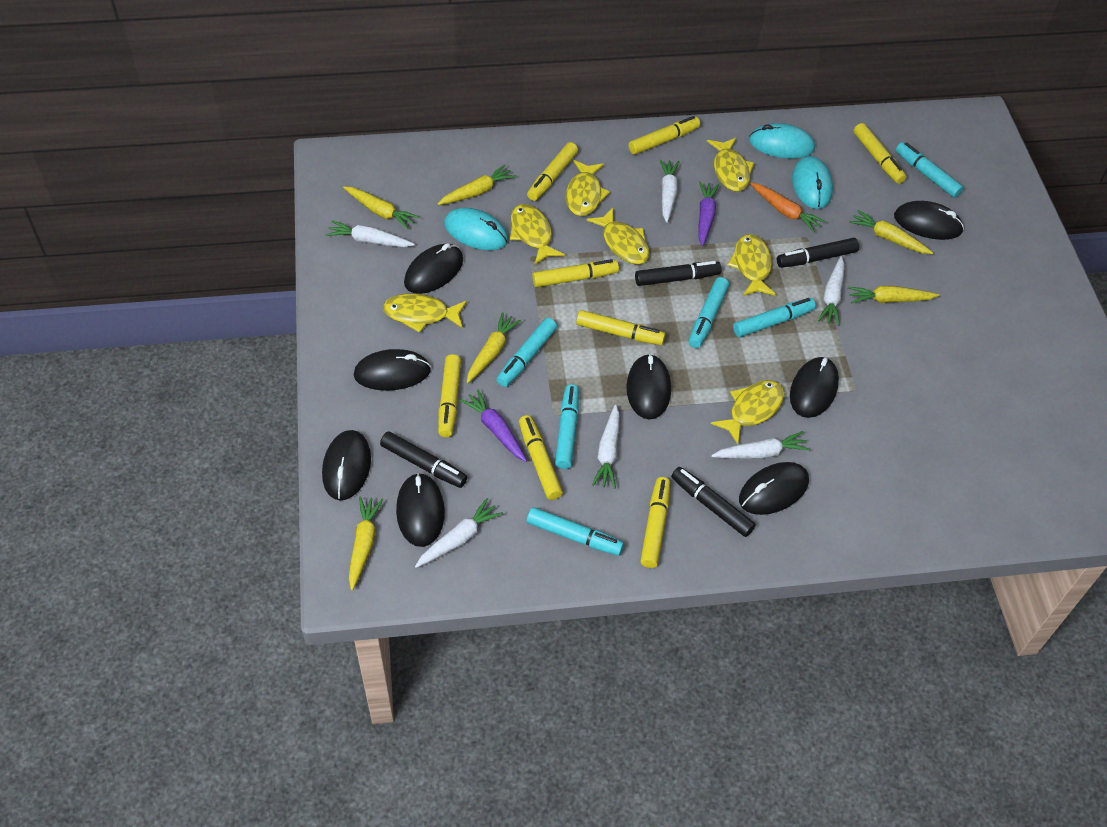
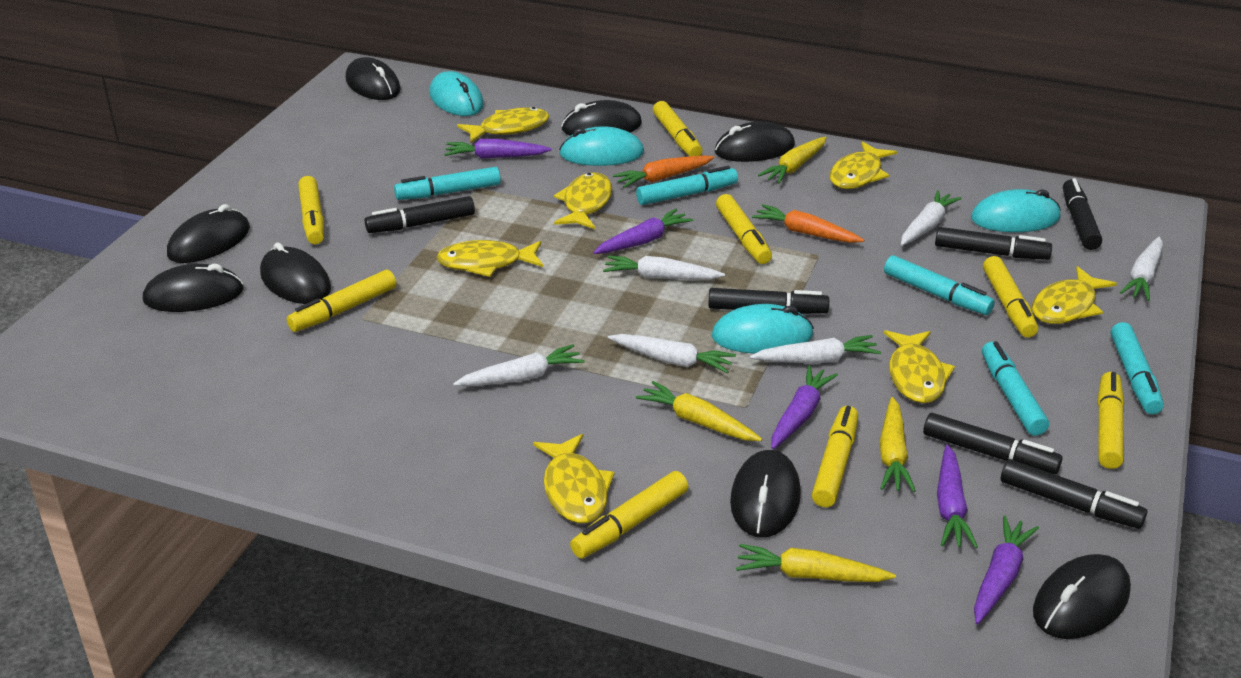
black marker: 4 -> 6
orange carrot: 1 -> 2
purple carrot: 2 -> 5
turquoise marker: 6 -> 5
turquoise mouse: 3 -> 4
yellow carrot: 6 -> 4

